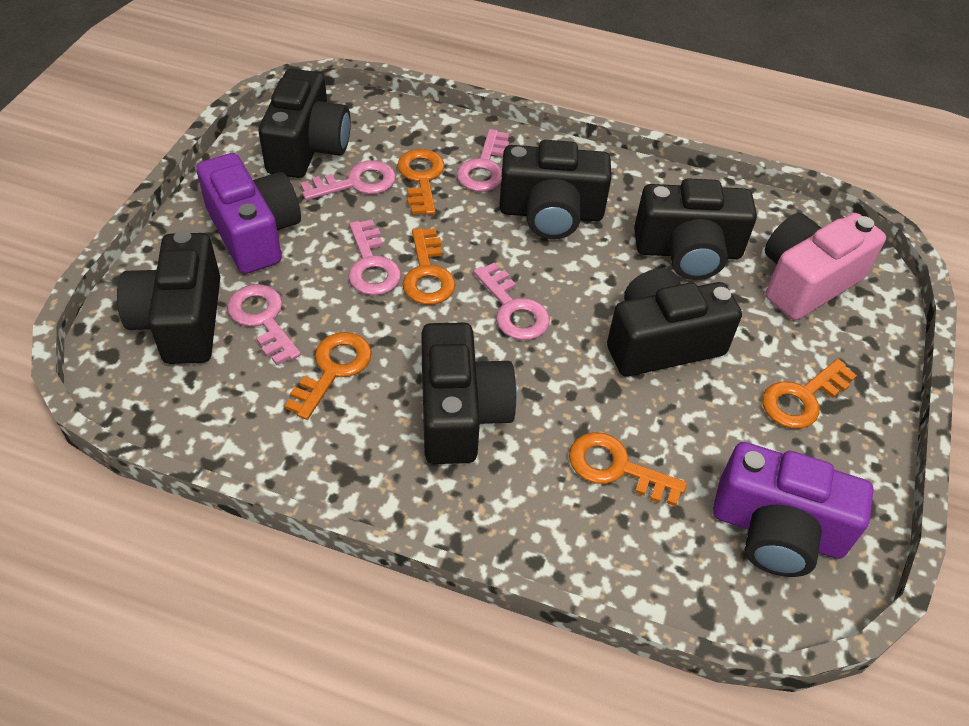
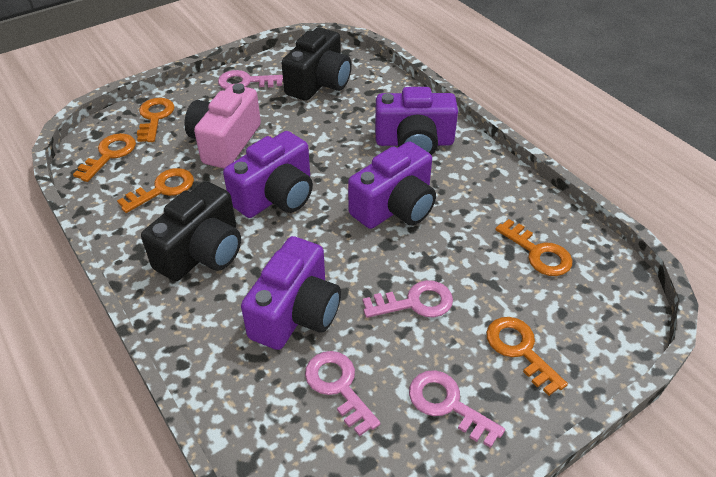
black camera: 6 -> 2
pink key: 5 -> 4
purple camera: 2 -> 4

